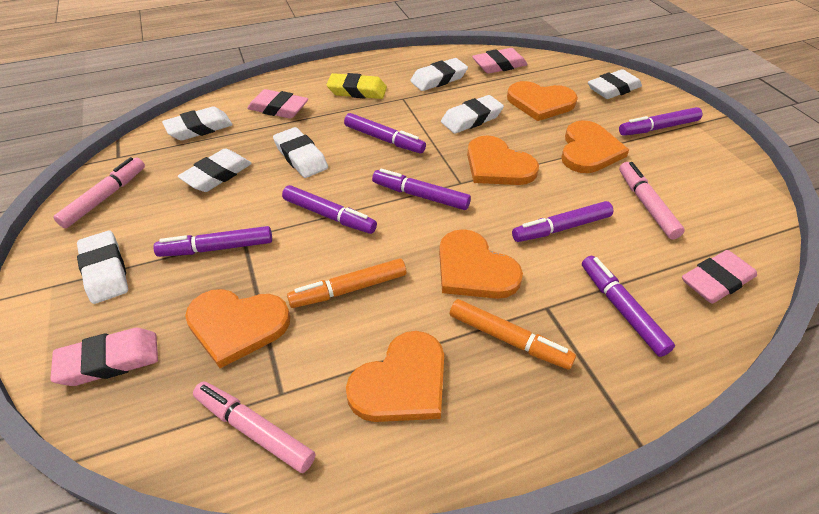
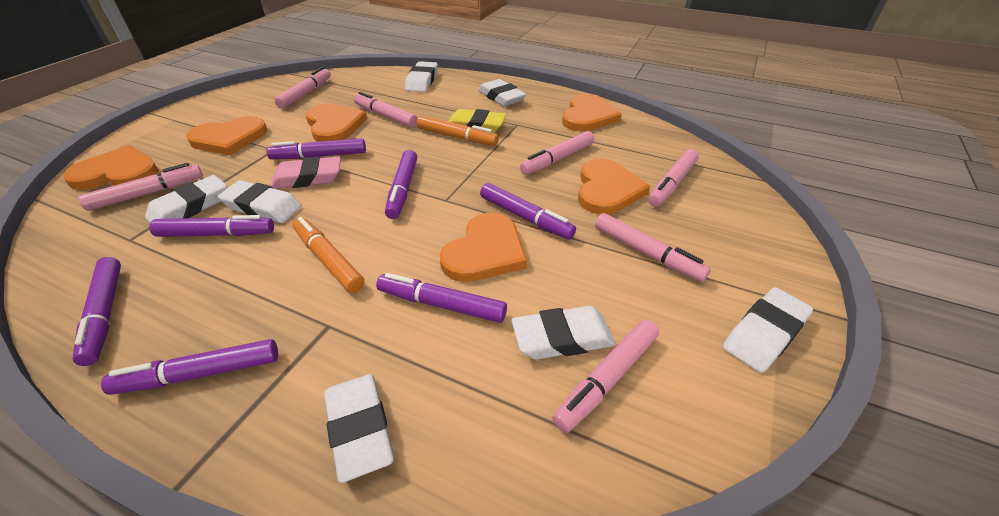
pink eraser: 4 -> 1
pink marker: 3 -> 7

